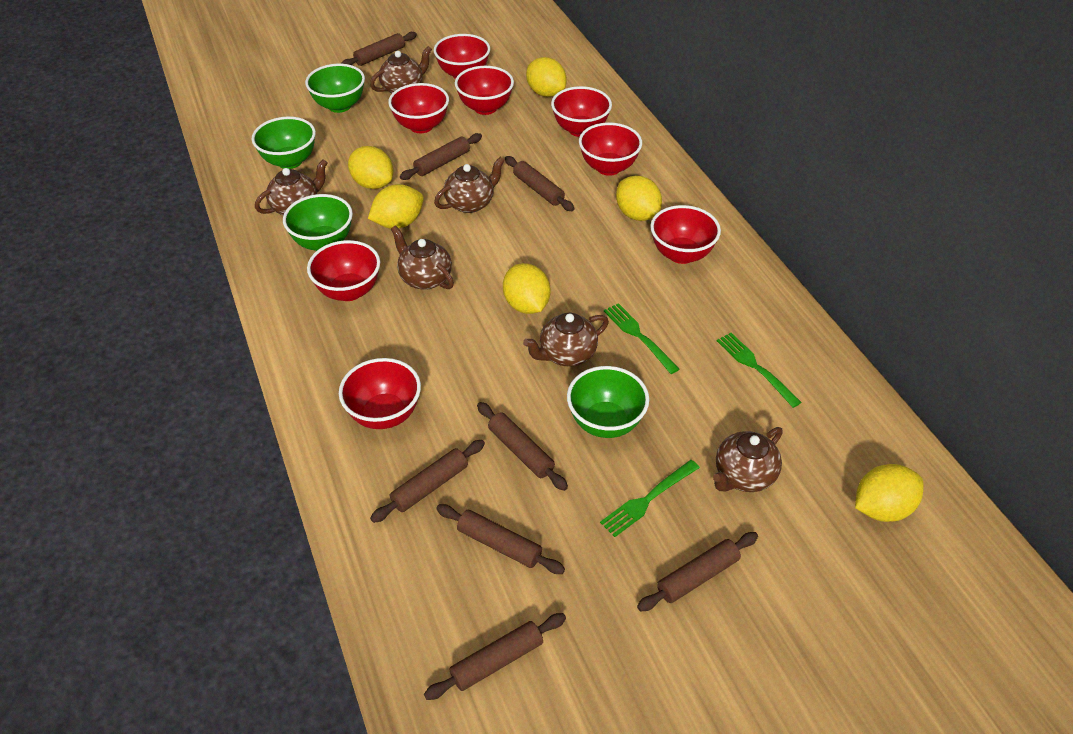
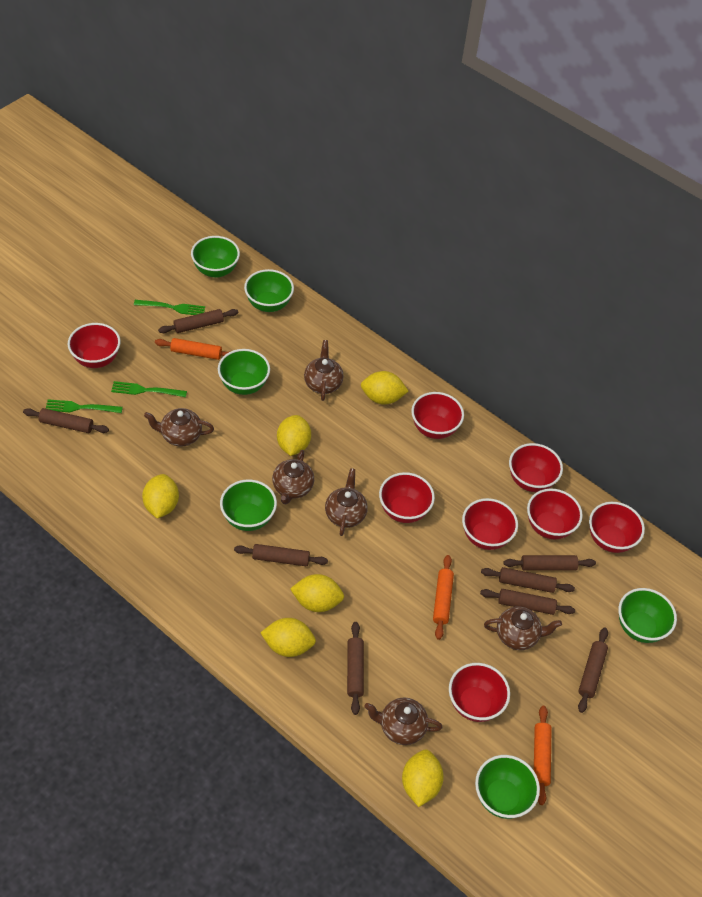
green bowl: 4 -> 6
orange rolling pin: 0 -> 3

